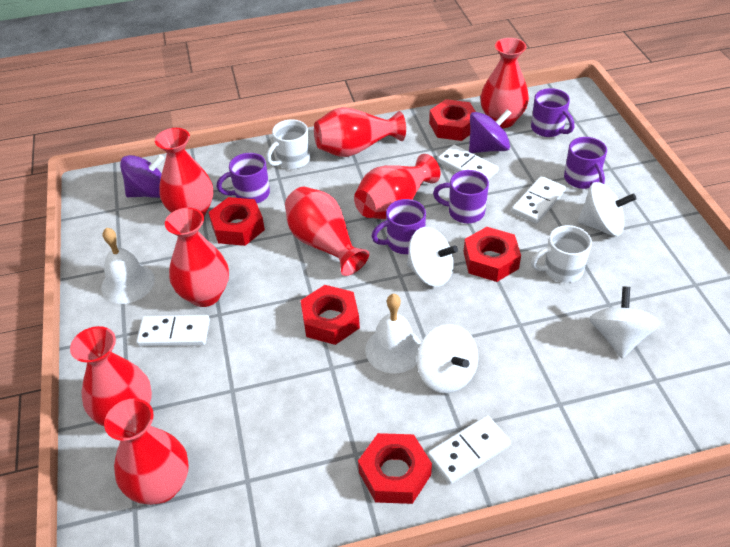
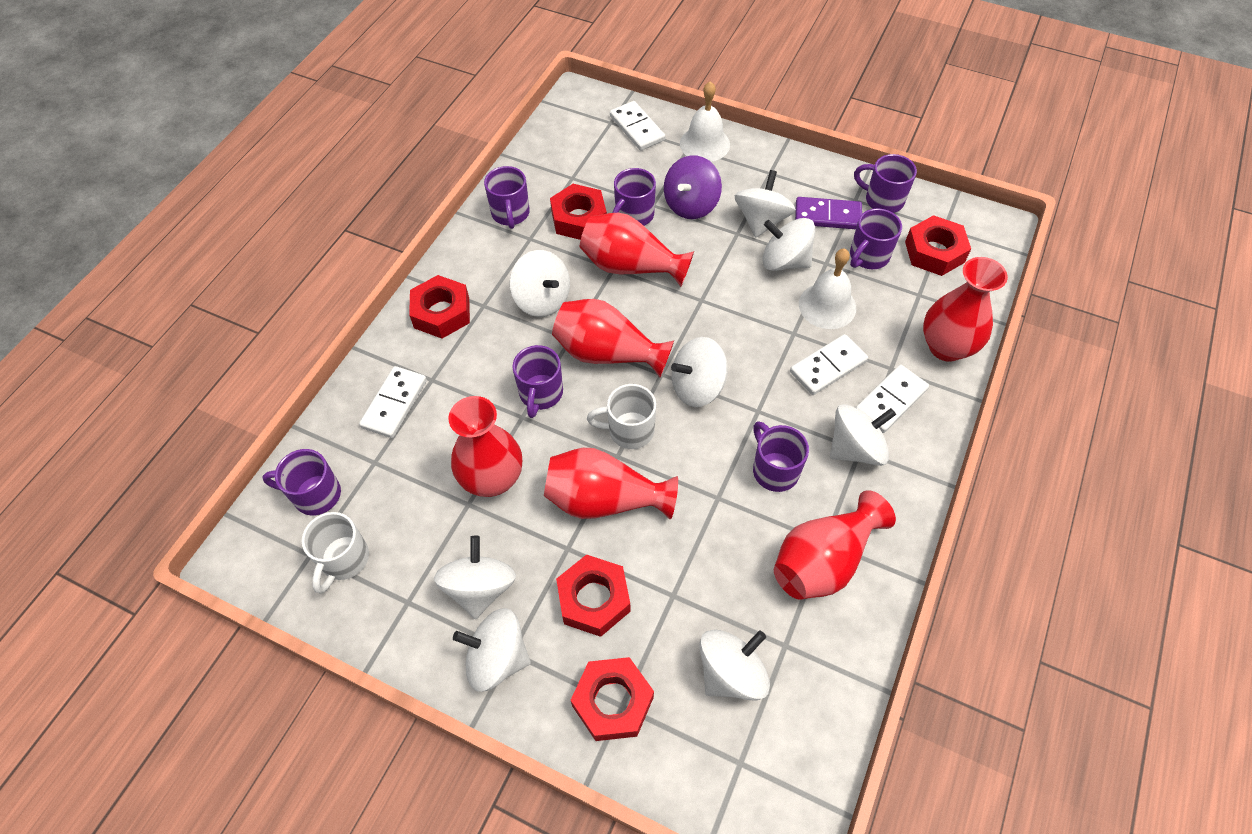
purple domino: 0 -> 1
purple mug: 5 -> 7
purple spinning top: 2 -> 1
red vase: 8 -> 6
white spinning top: 4 -> 8

